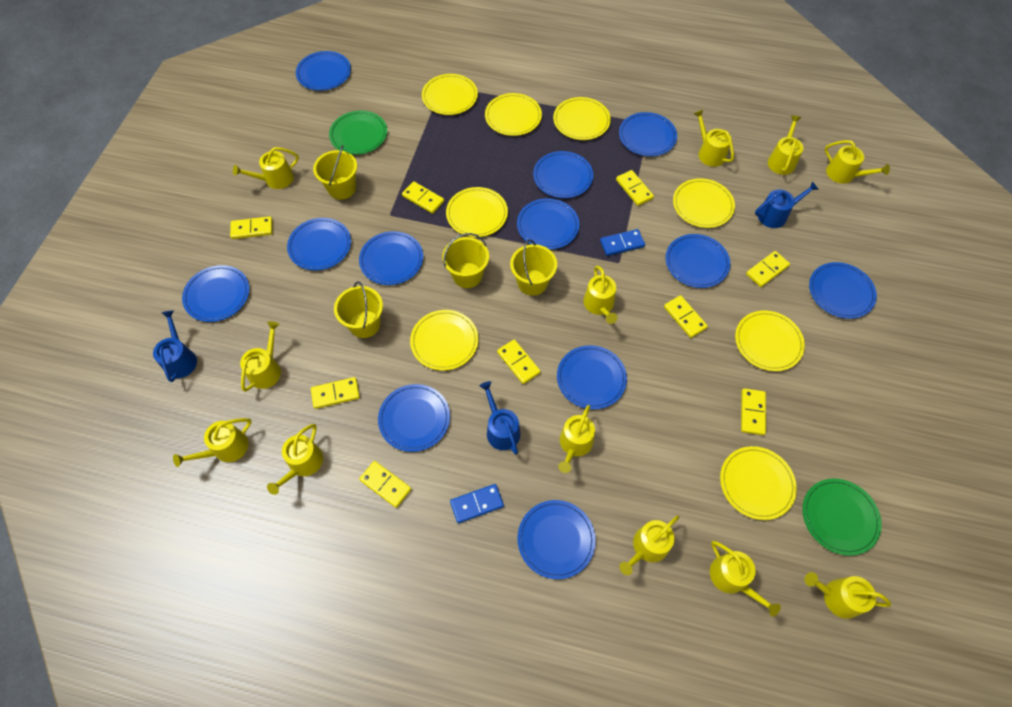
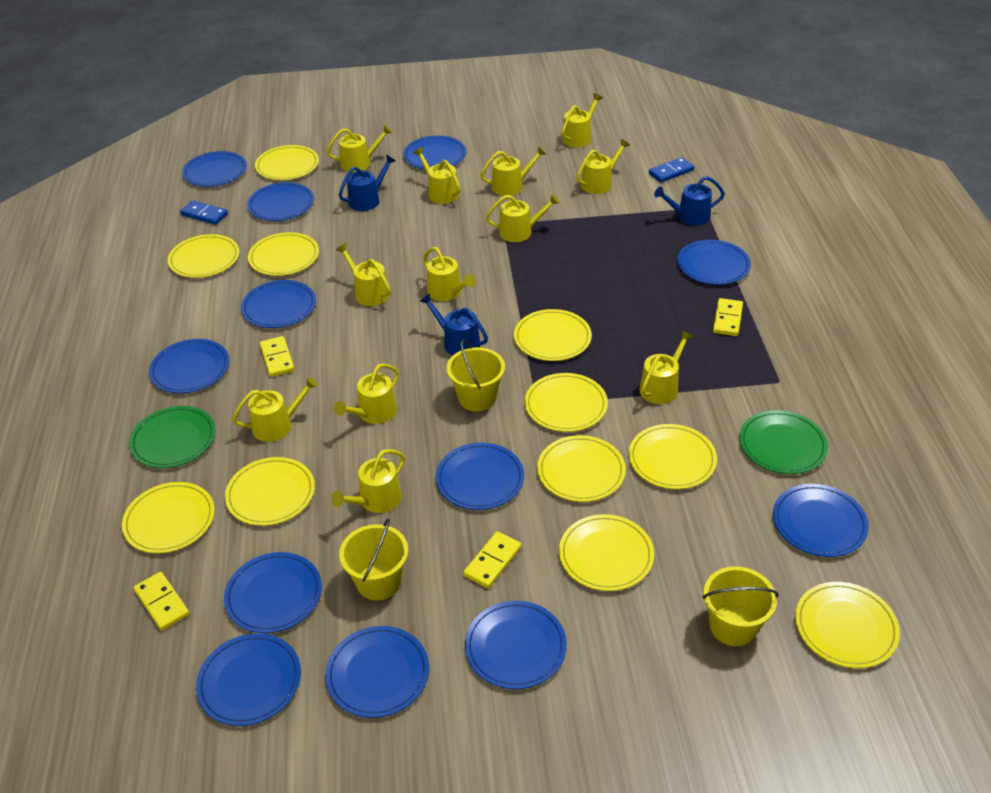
yellow bucket: 4 -> 3
yellow domino: 9 -> 4
yellow plate: 8 -> 11

